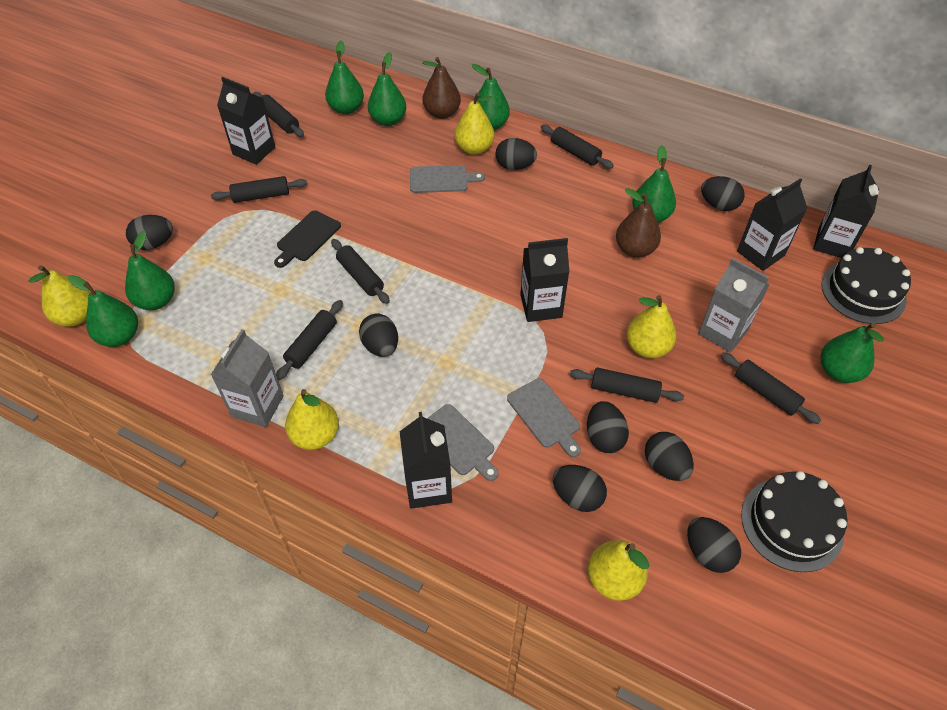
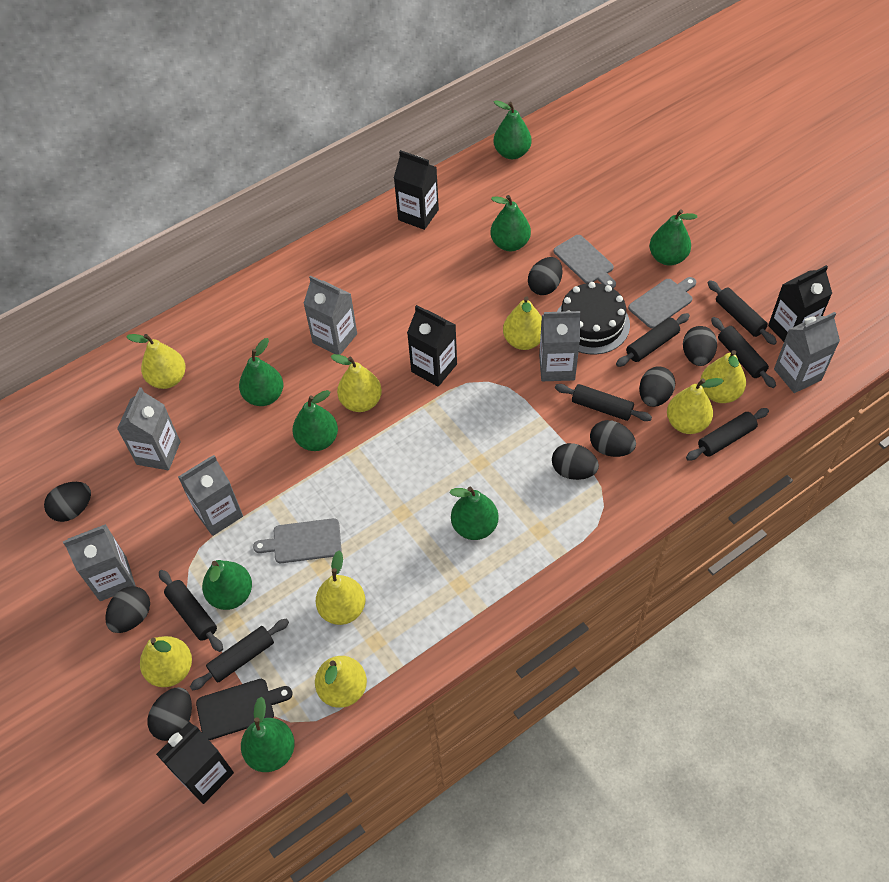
black cake: 2 -> 1
black carton: 5 -> 4
brown pear: 2 -> 0
green pear: 7 -> 8
grey carton: 2 -> 6
yellow pear: 5 -> 8

